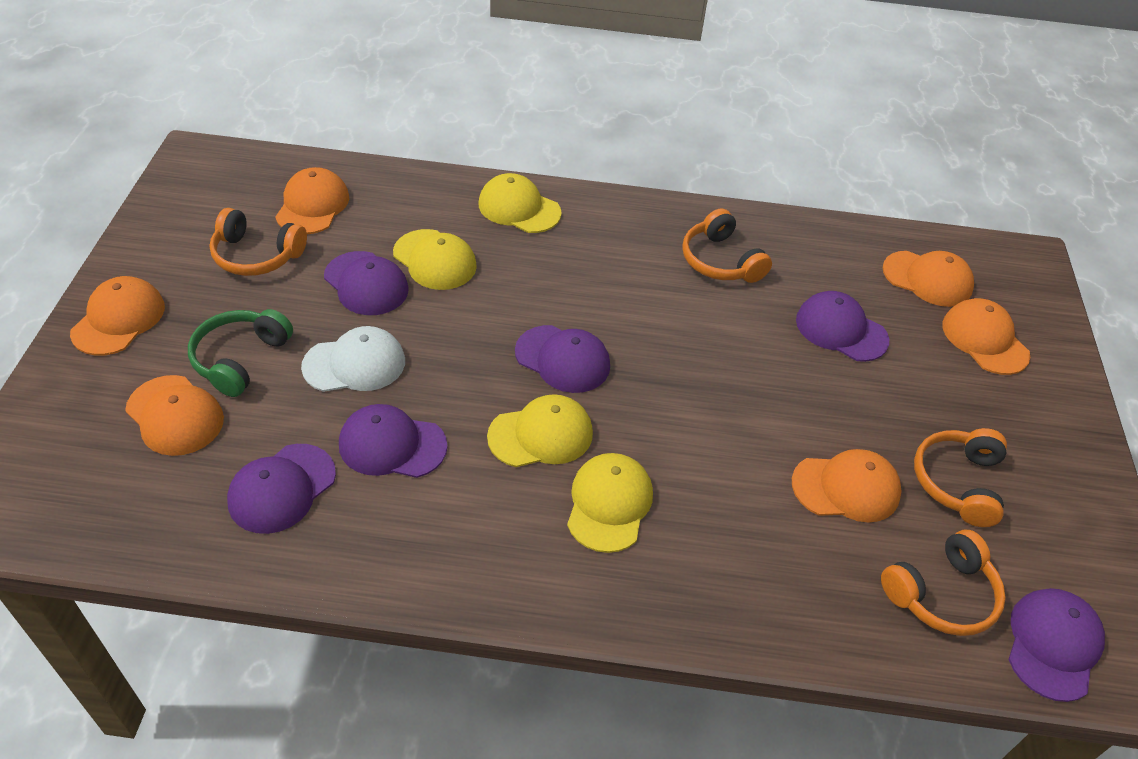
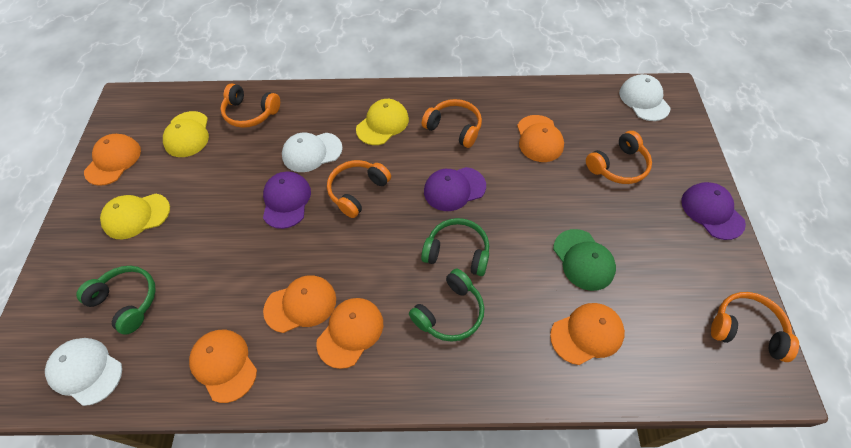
green cap: 0 -> 1
green headphones: 1 -> 3
orange headphones: 4 -> 5
purple cap: 6 -> 3
white cap: 1 -> 3
yellow cap: 4 -> 3

